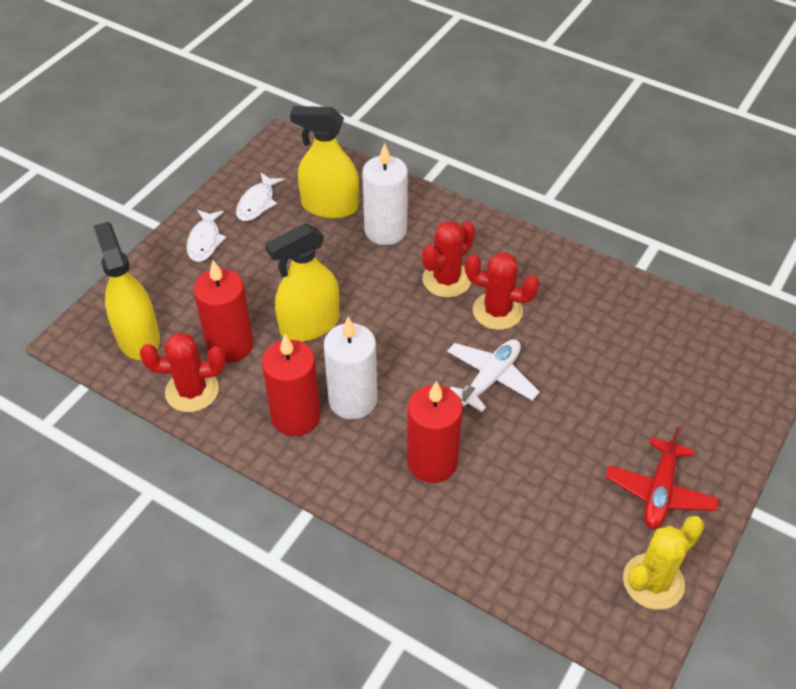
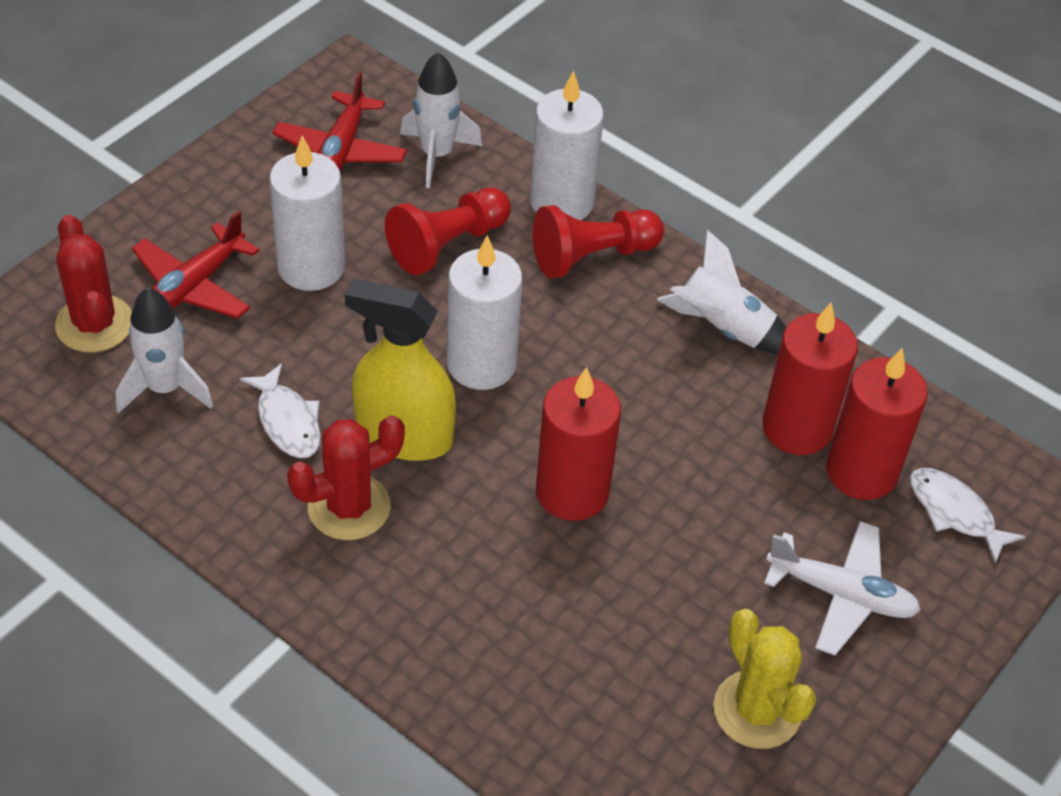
red cactus: 3 -> 2
red pawn: 0 -> 2
red plane: 1 -> 2
white candle: 2 -> 3
white rocket: 0 -> 3
yellow spray bottle: 3 -> 1

